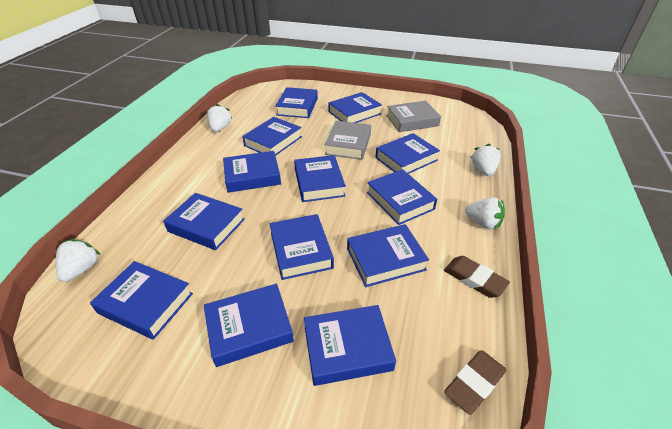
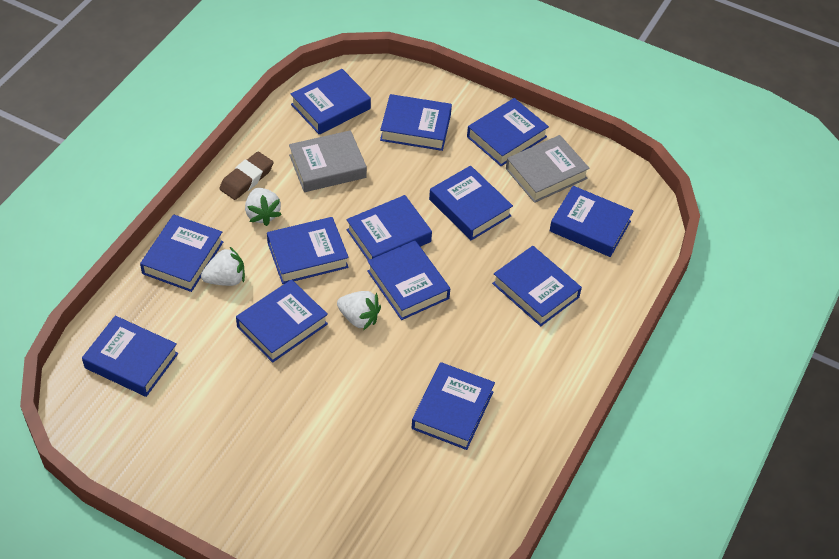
brown eraser: 2 -> 1
white strawberry: 4 -> 3

